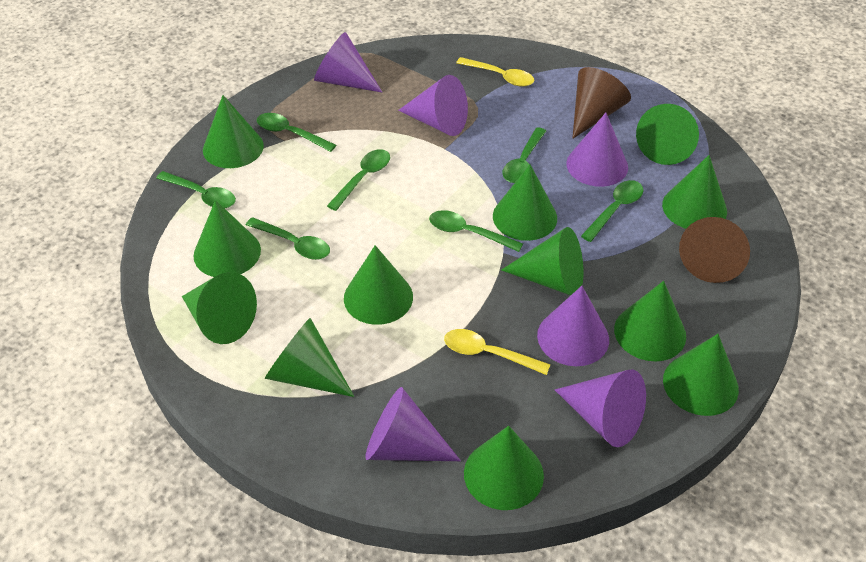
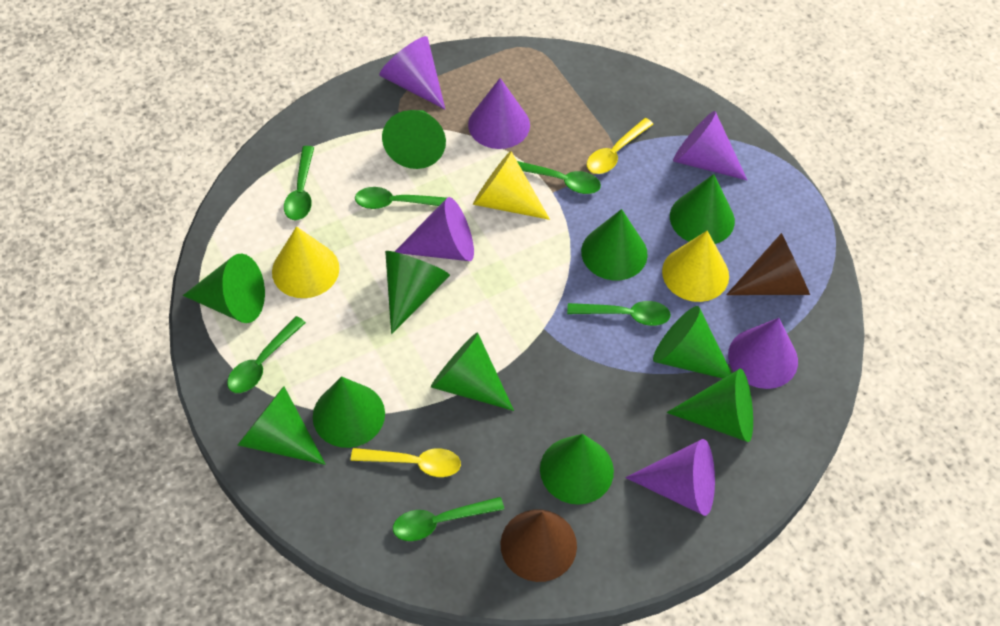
green cone: 12 -> 11
green spoon: 7 -> 6
yellow cone: 0 -> 3

